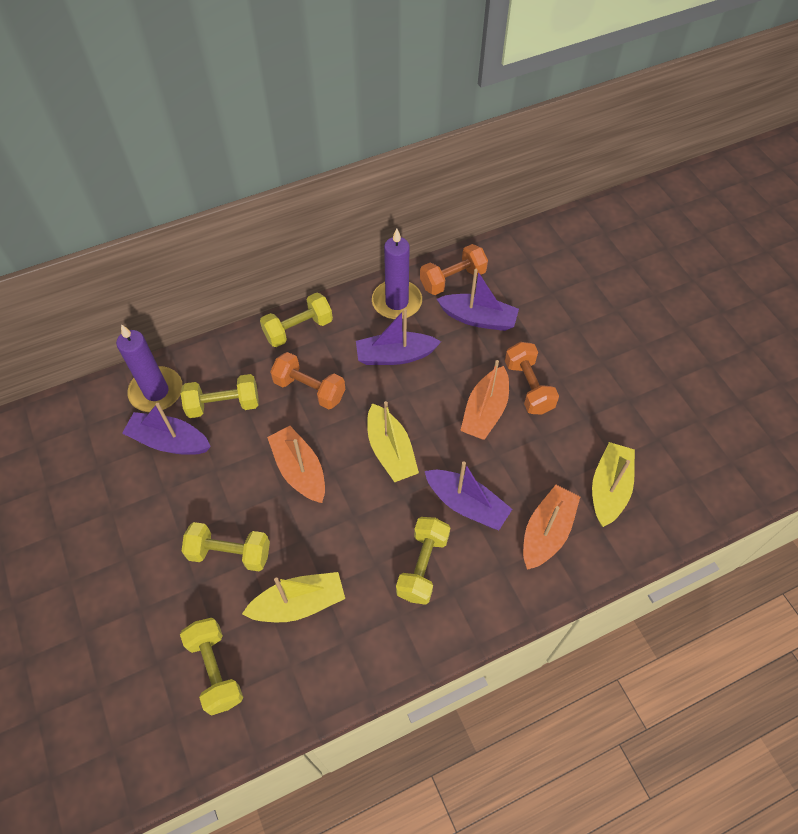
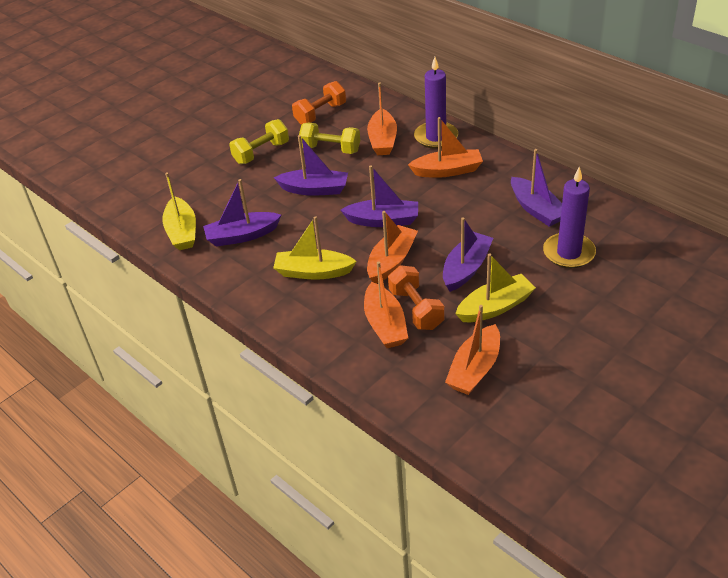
orange boat: 3 -> 5
orange dumbbell: 3 -> 2
purple boat: 4 -> 5
yellow dumbbell: 5 -> 2

